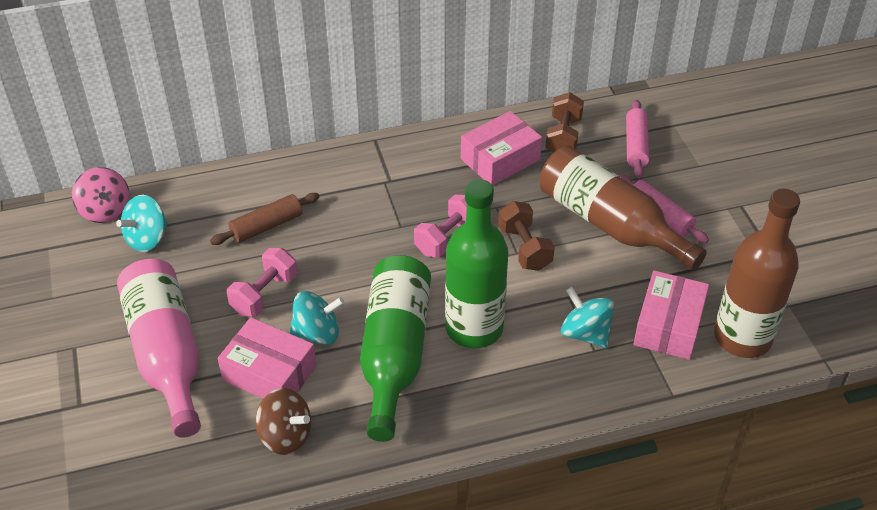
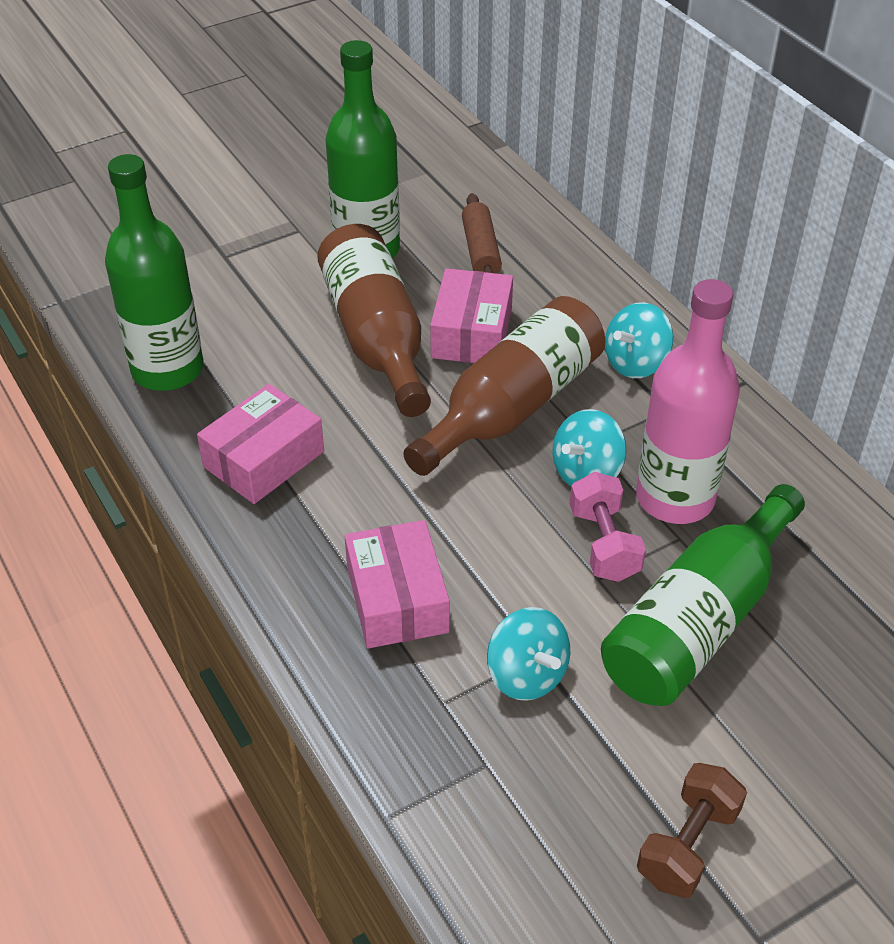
brown dumbbell: 2 -> 1
brown spinning top: 1 -> 0
green bottle: 2 -> 3
pink dumbbell: 2 -> 1
pink rolling pin: 2 -> 0
pink spinning top: 1 -> 0

